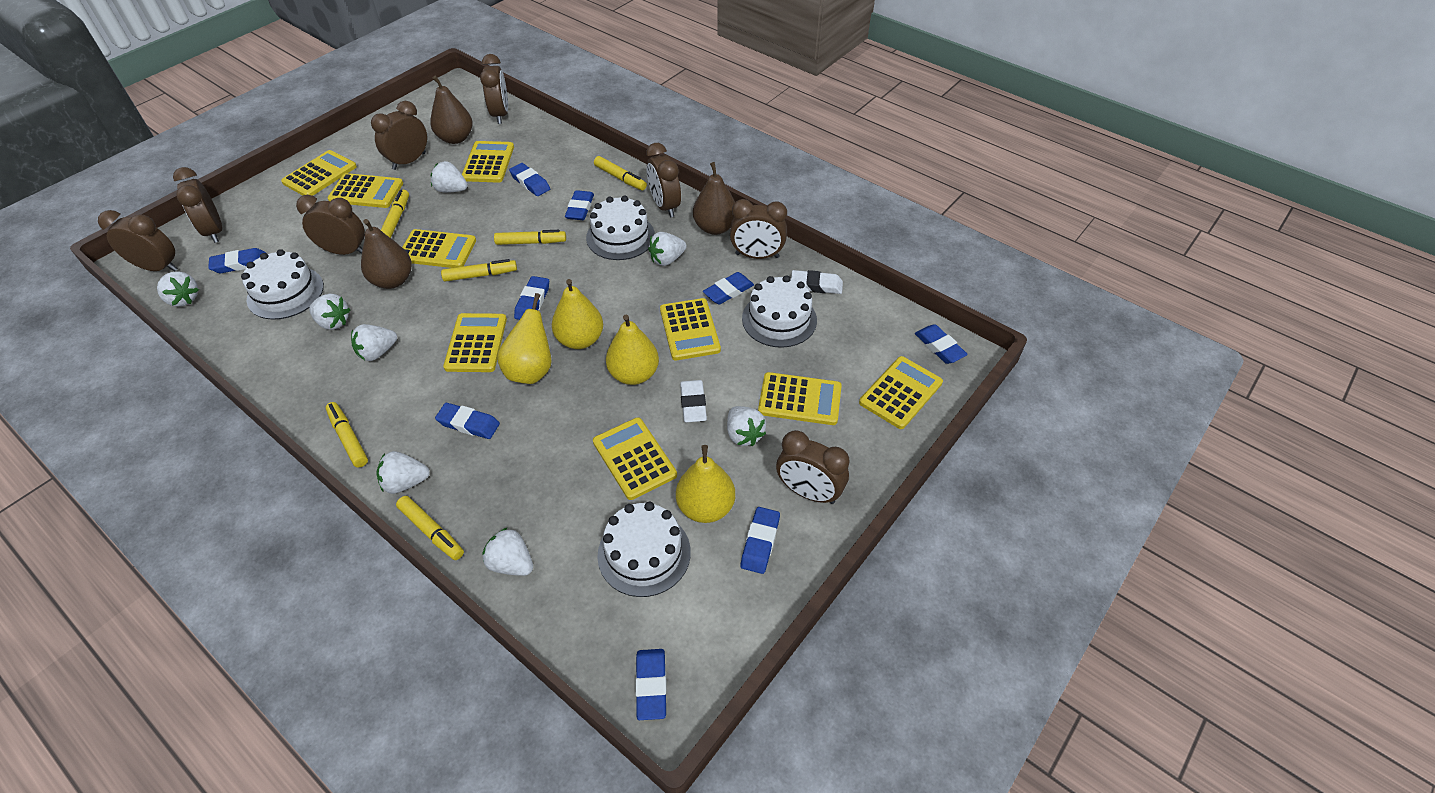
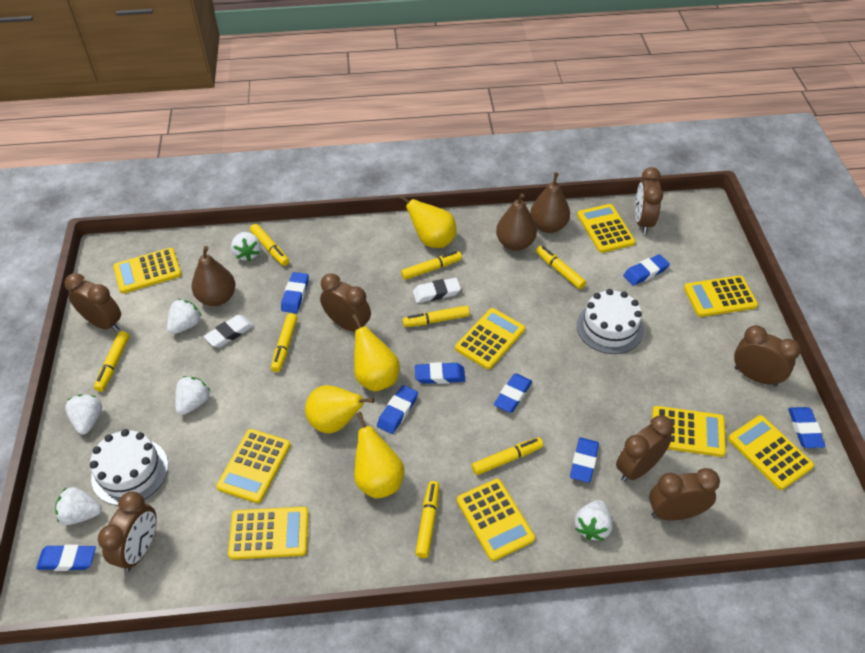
blue eraser: 9 -> 8
brown clock: 8 -> 7
white cake: 4 -> 2
white strawberry: 8 -> 6
yellow marker: 6 -> 8

